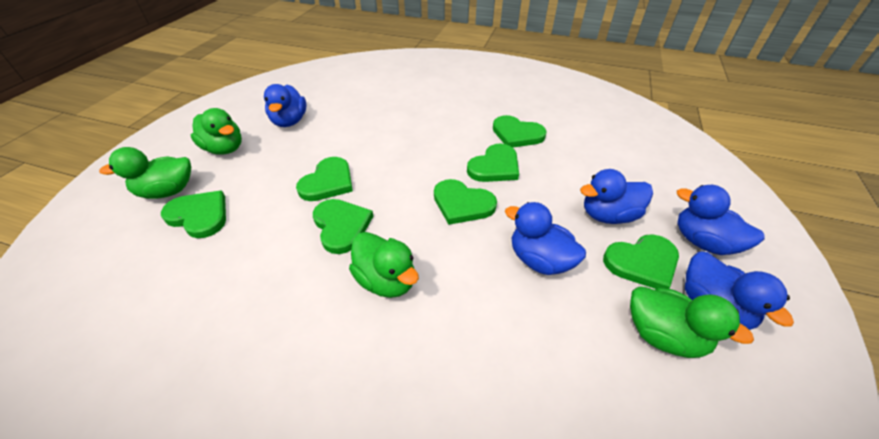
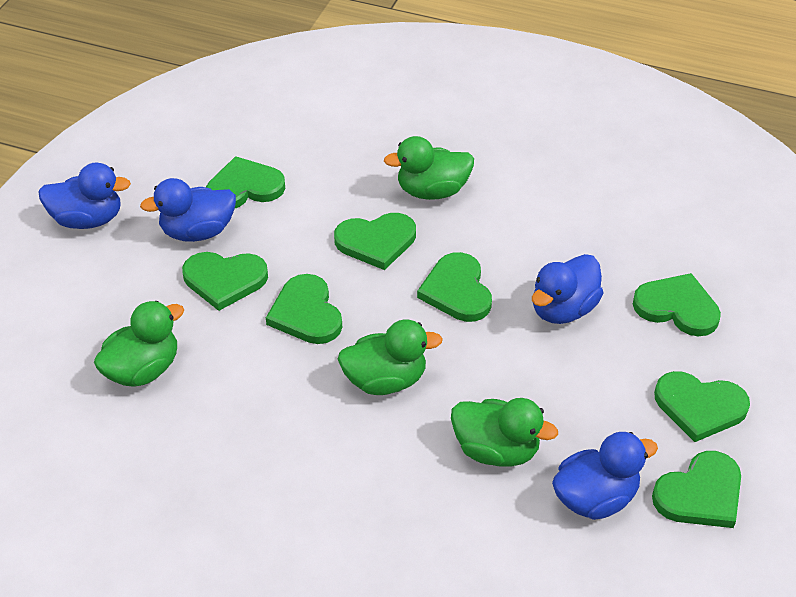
blue duck: 5 -> 4
green heart: 7 -> 8

